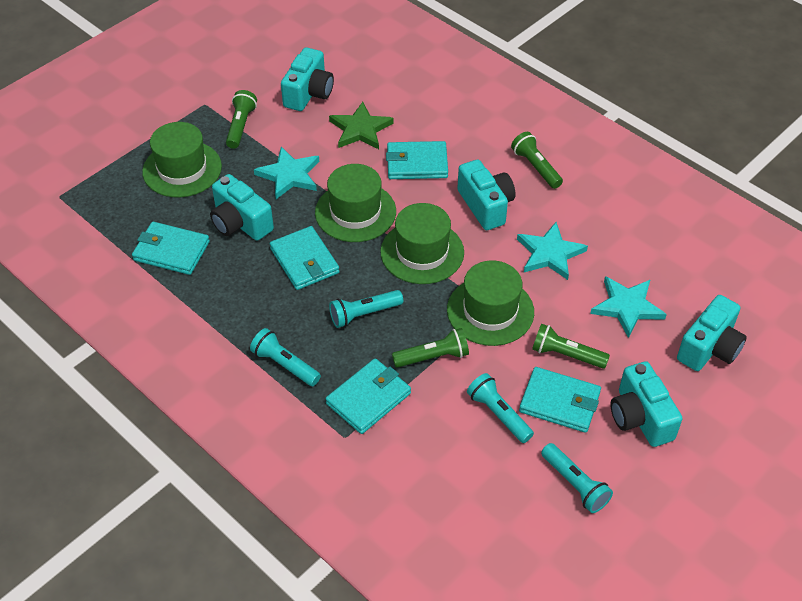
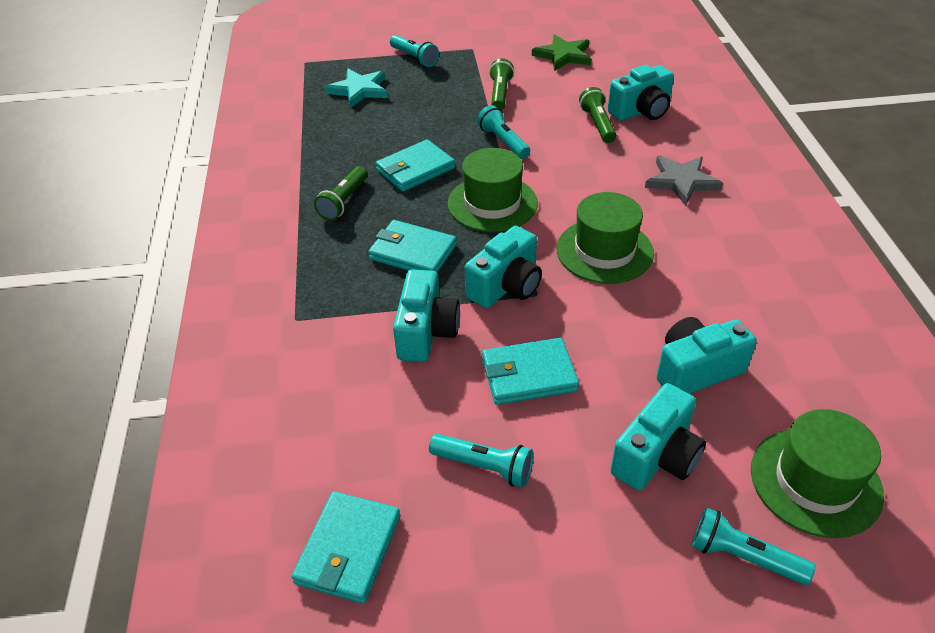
green flashlight: 4 -> 3
green hat: 4 -> 3
grey star: 0 -> 1
turquoise star: 3 -> 1
turquoise wallet: 5 -> 4

